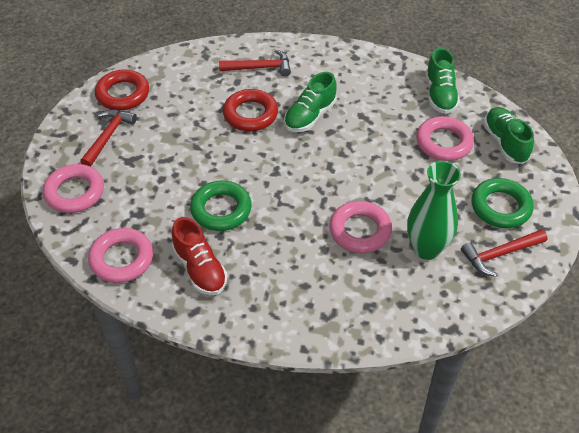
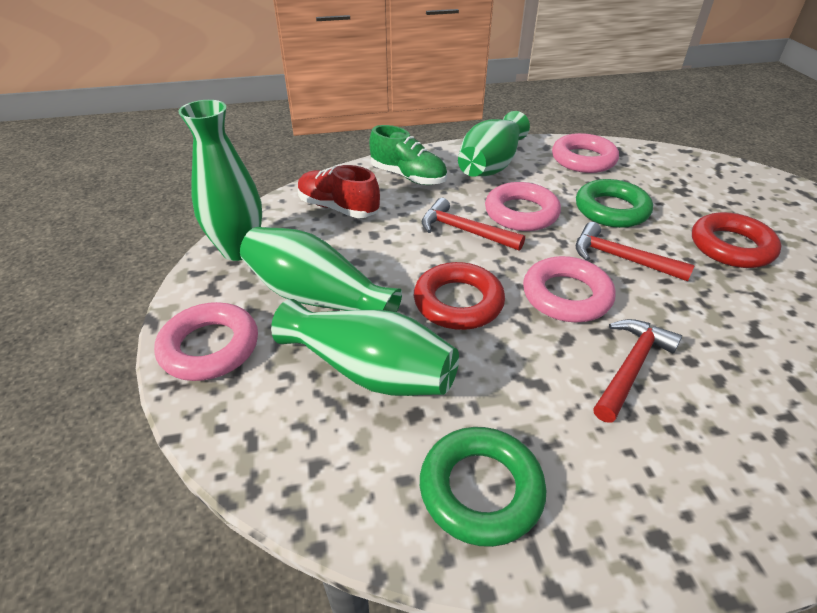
green shoe: 3 -> 1
green vase: 1 -> 4

